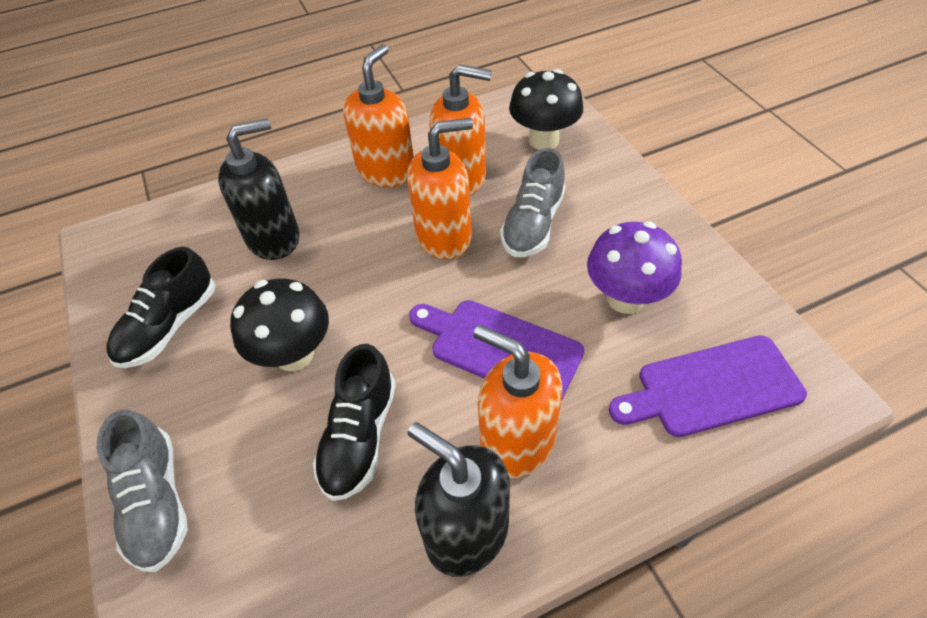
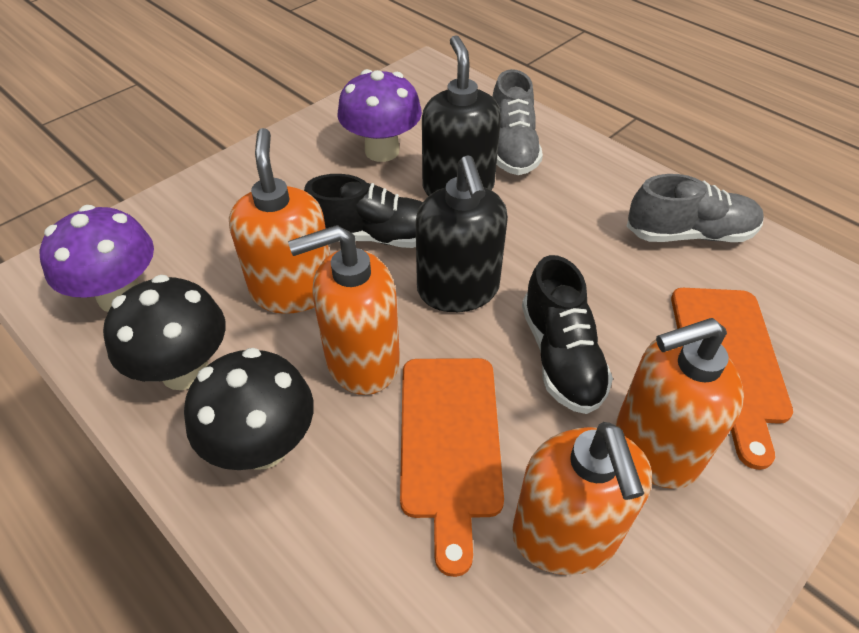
orange cutting board: 0 -> 2
purple cutting board: 2 -> 0
purple mushroom: 1 -> 2

